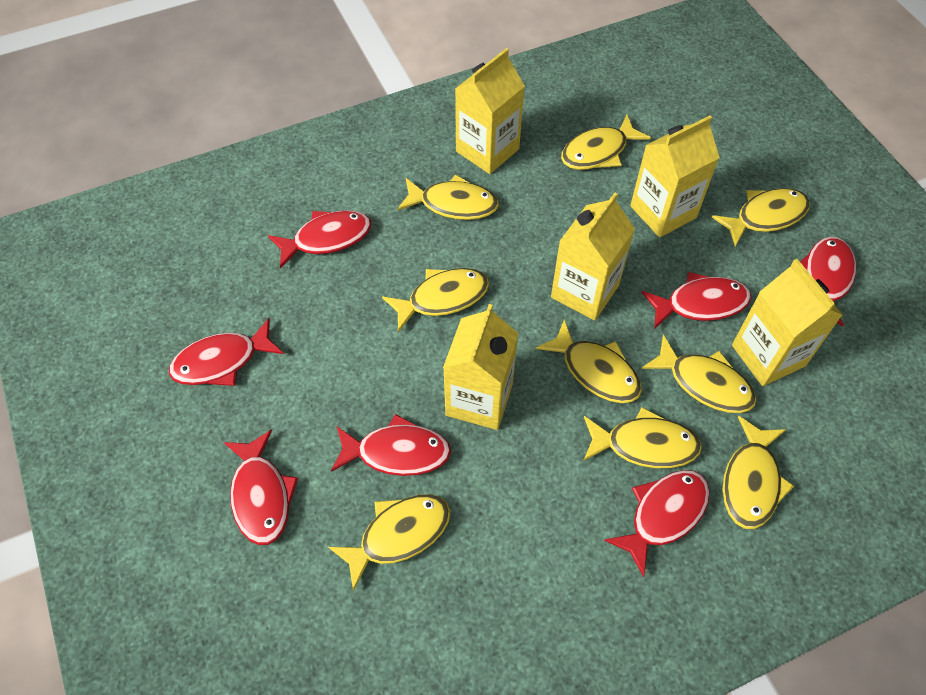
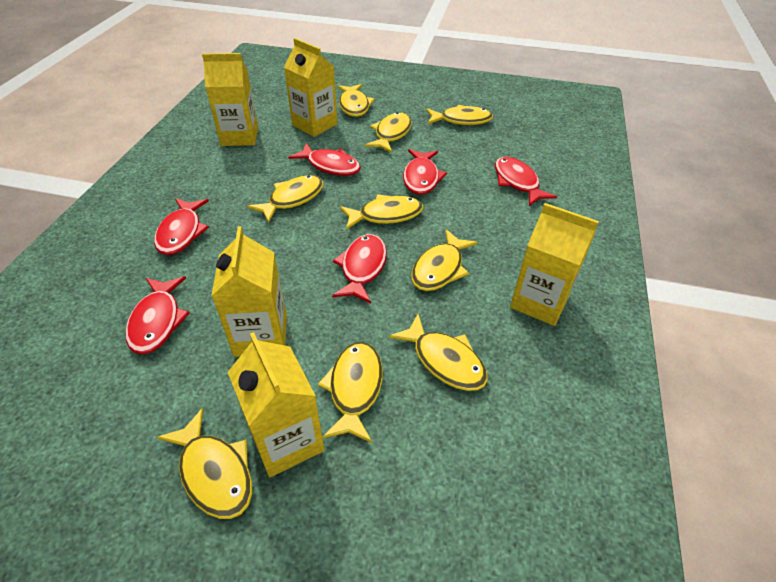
red fish: 7 -> 6

